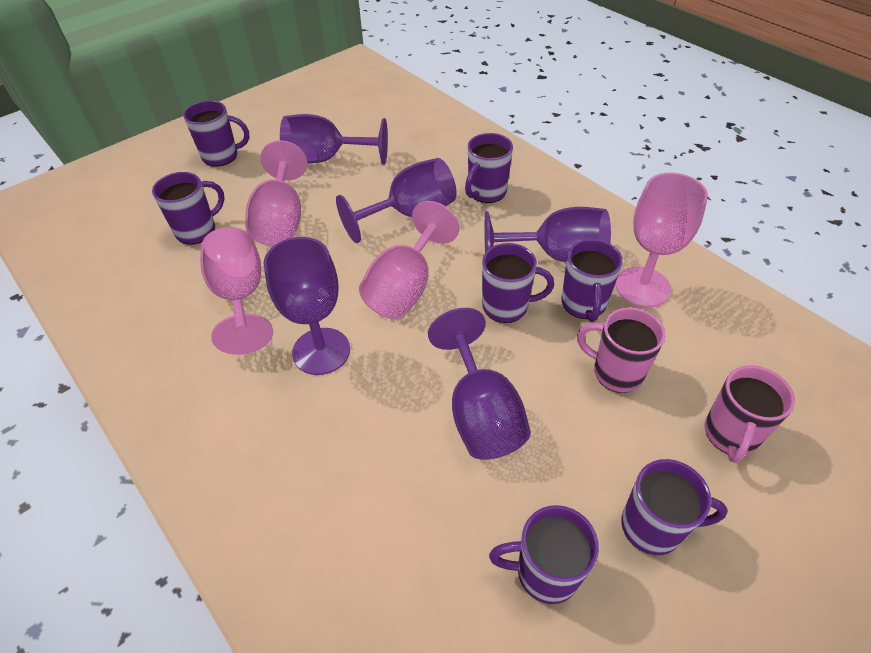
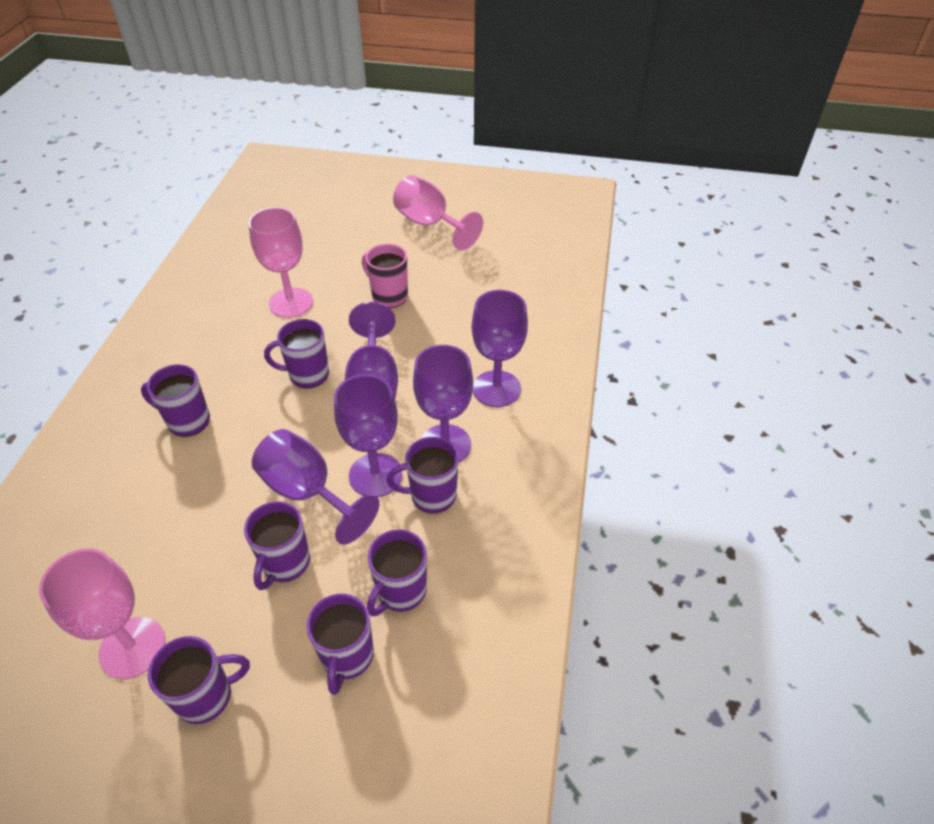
pink goblet: 4 -> 3
pink mug: 2 -> 1

